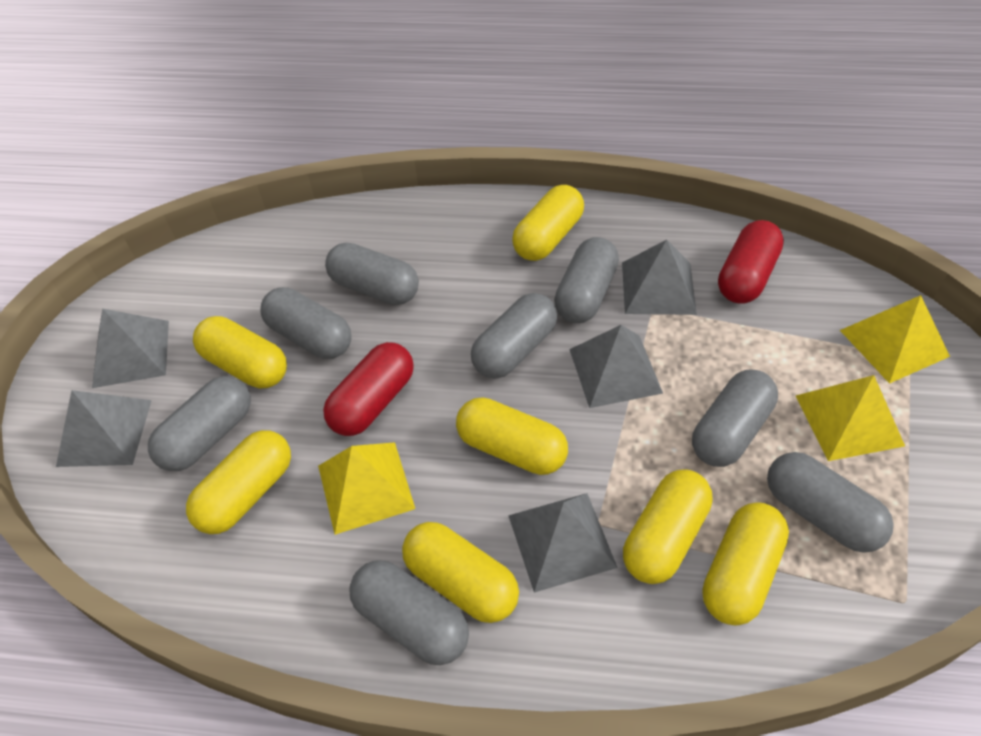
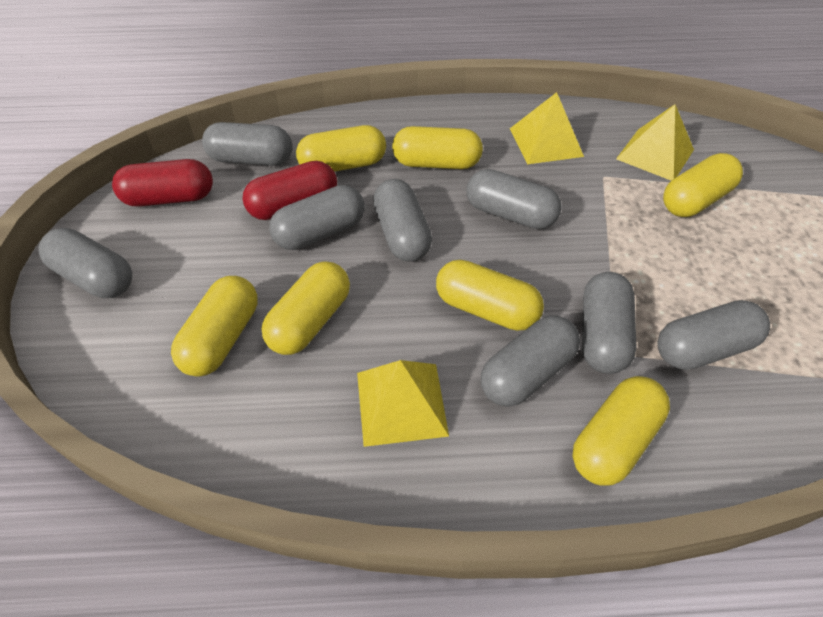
grey pyramid: 5 -> 0

